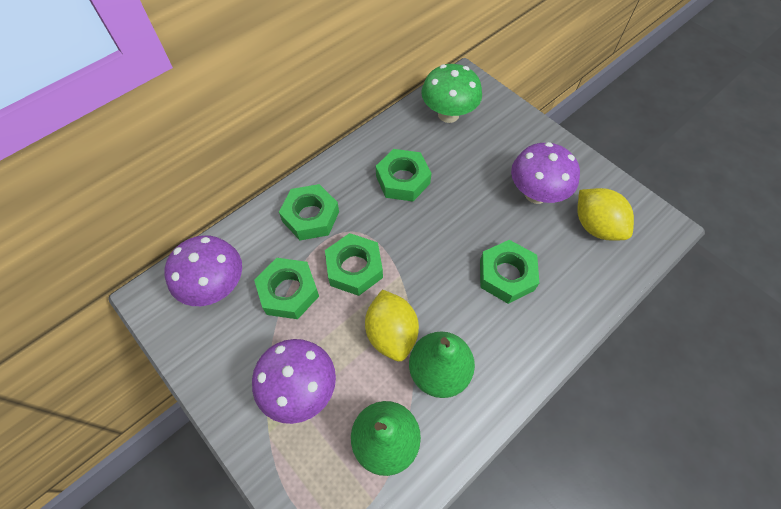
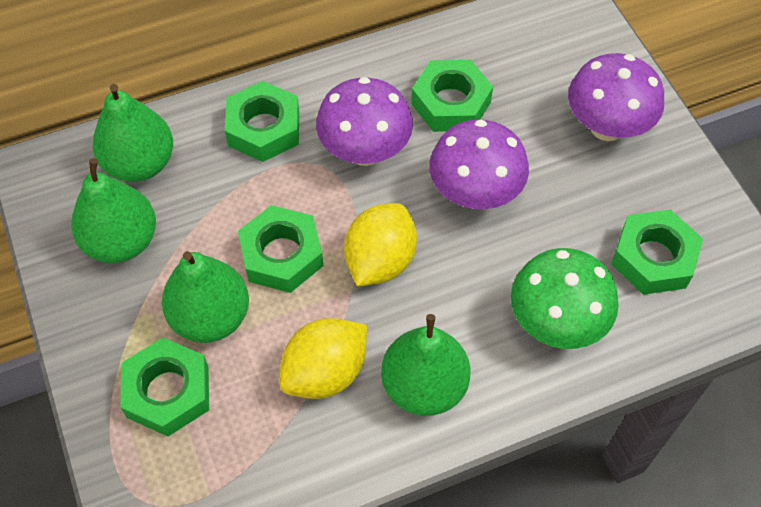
green pear: 2 -> 4

